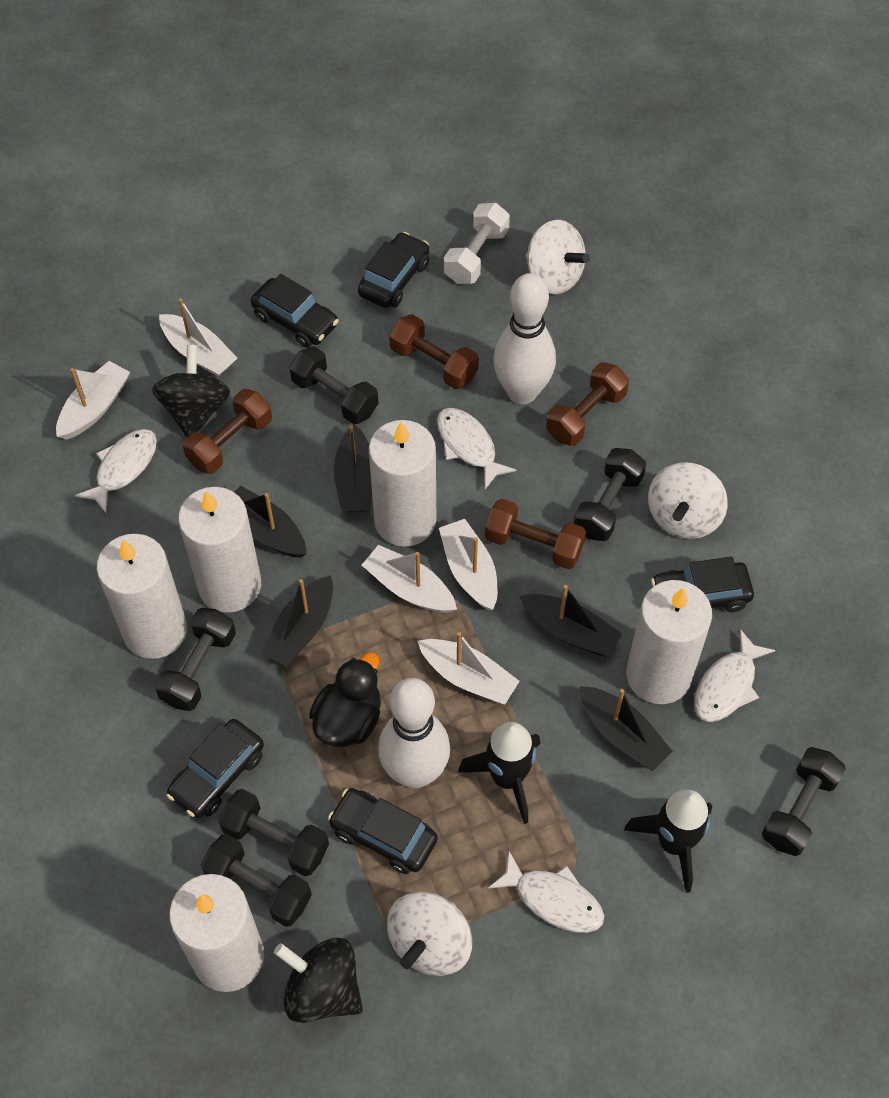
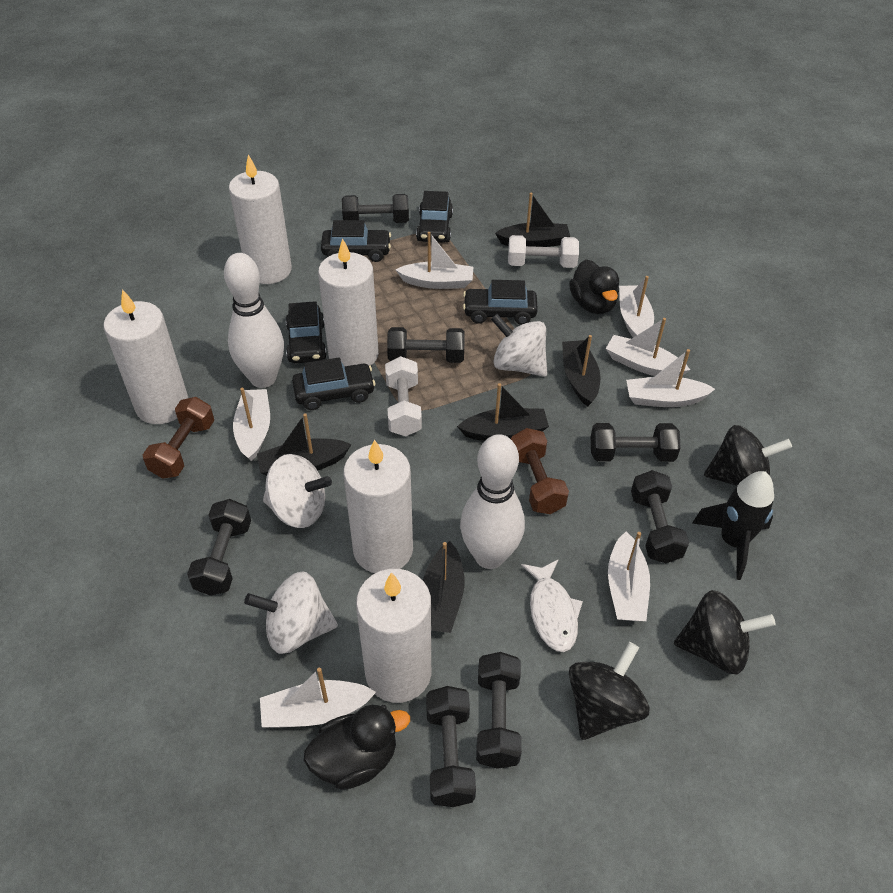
black duck: 1 -> 2
black dumbbell: 6 -> 7
black rocket: 2 -> 1
black spinning top: 2 -> 3
brown dumbbell: 4 -> 2
white boat: 5 -> 7
white dumbbell: 1 -> 2
white fish: 4 -> 1

